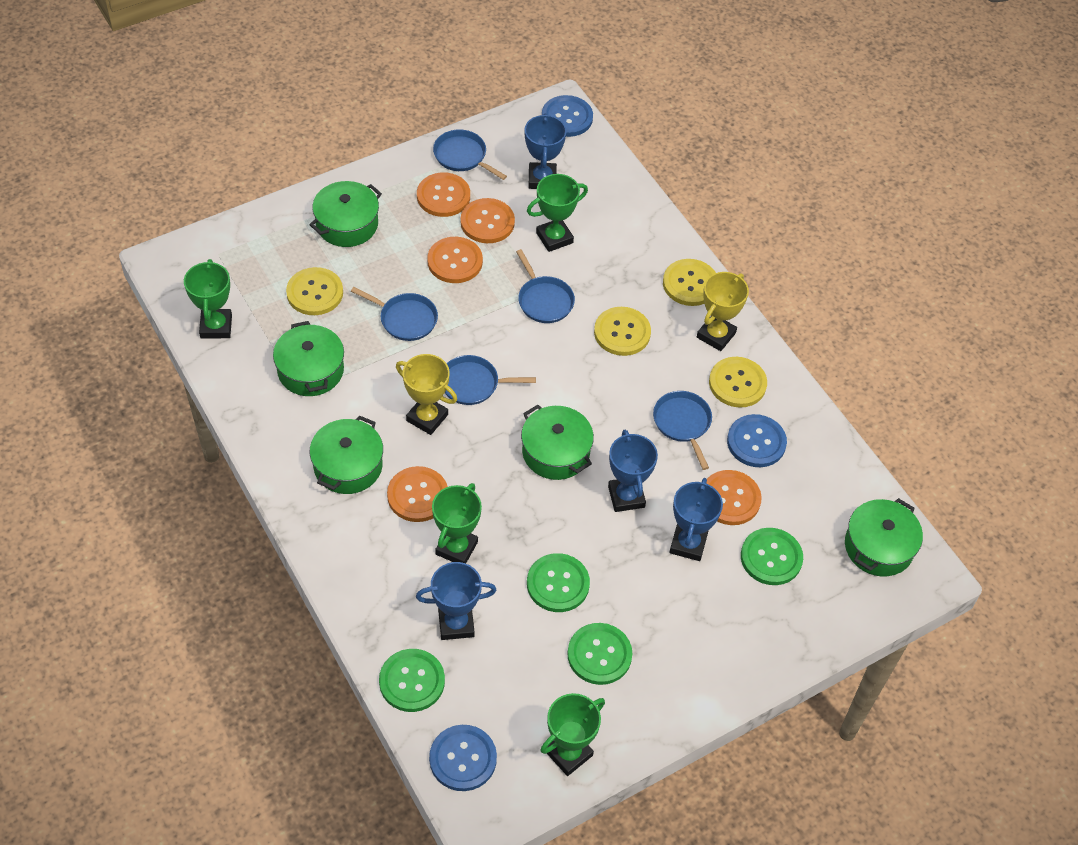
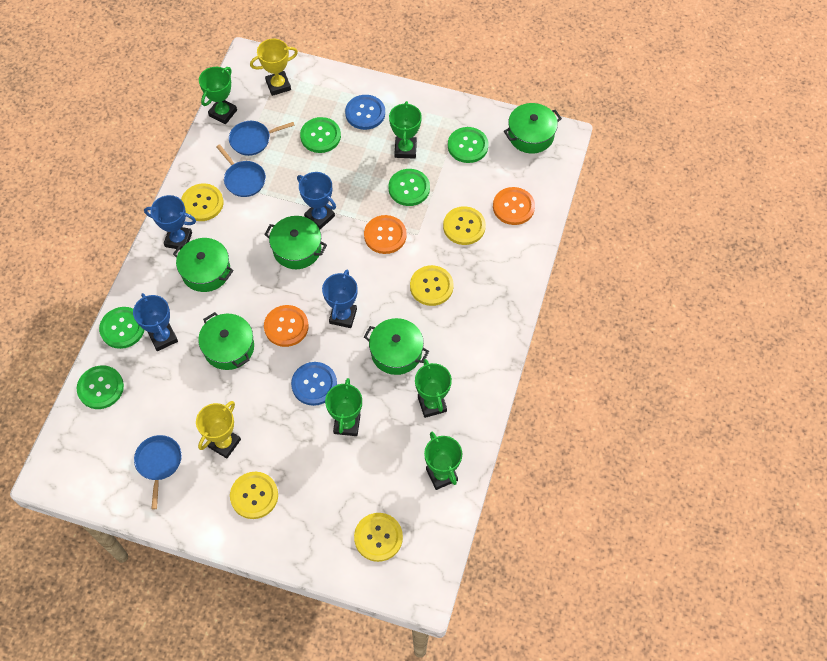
blue button: 3 -> 2
blue pan: 5 -> 3
green button: 4 -> 5
green trophy: 4 -> 5
orange button: 5 -> 3
yellow button: 4 -> 5

